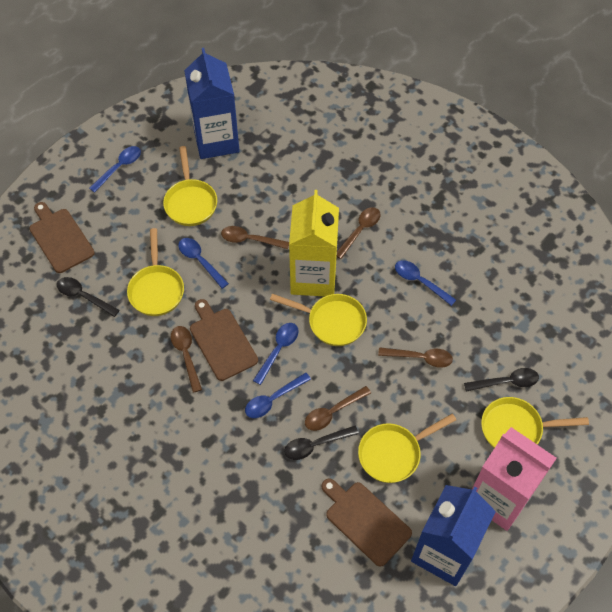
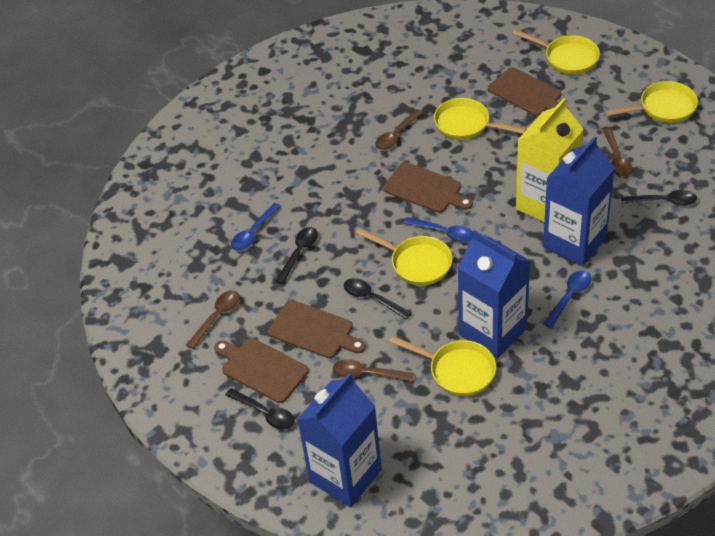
black spoon: 3 -> 4
blue carton: 2 -> 3
blue spoon: 5 -> 3
brown cutting board: 3 -> 4
brown spoon: 5 -> 4
pink carton: 1 -> 0

